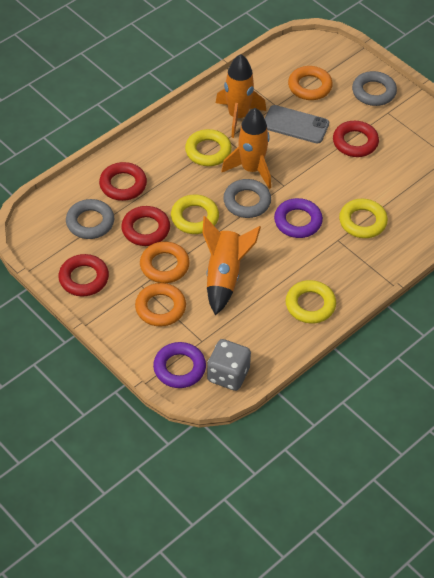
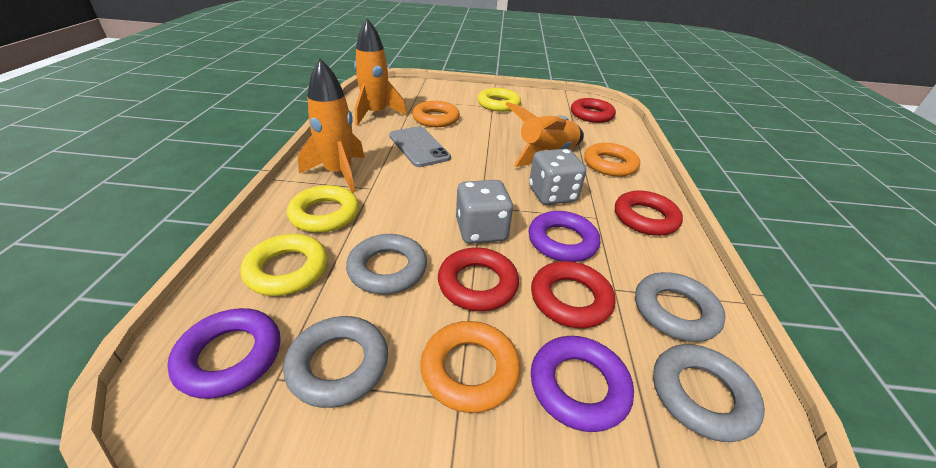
grey dice: 1 -> 2
grey ring: 3 -> 4
purple ring: 2 -> 3
yellow ring: 4 -> 3

